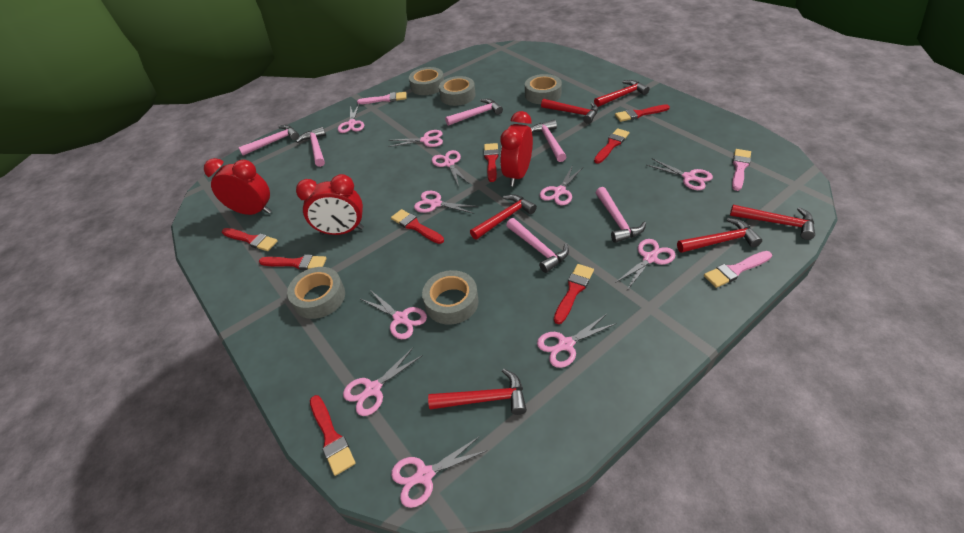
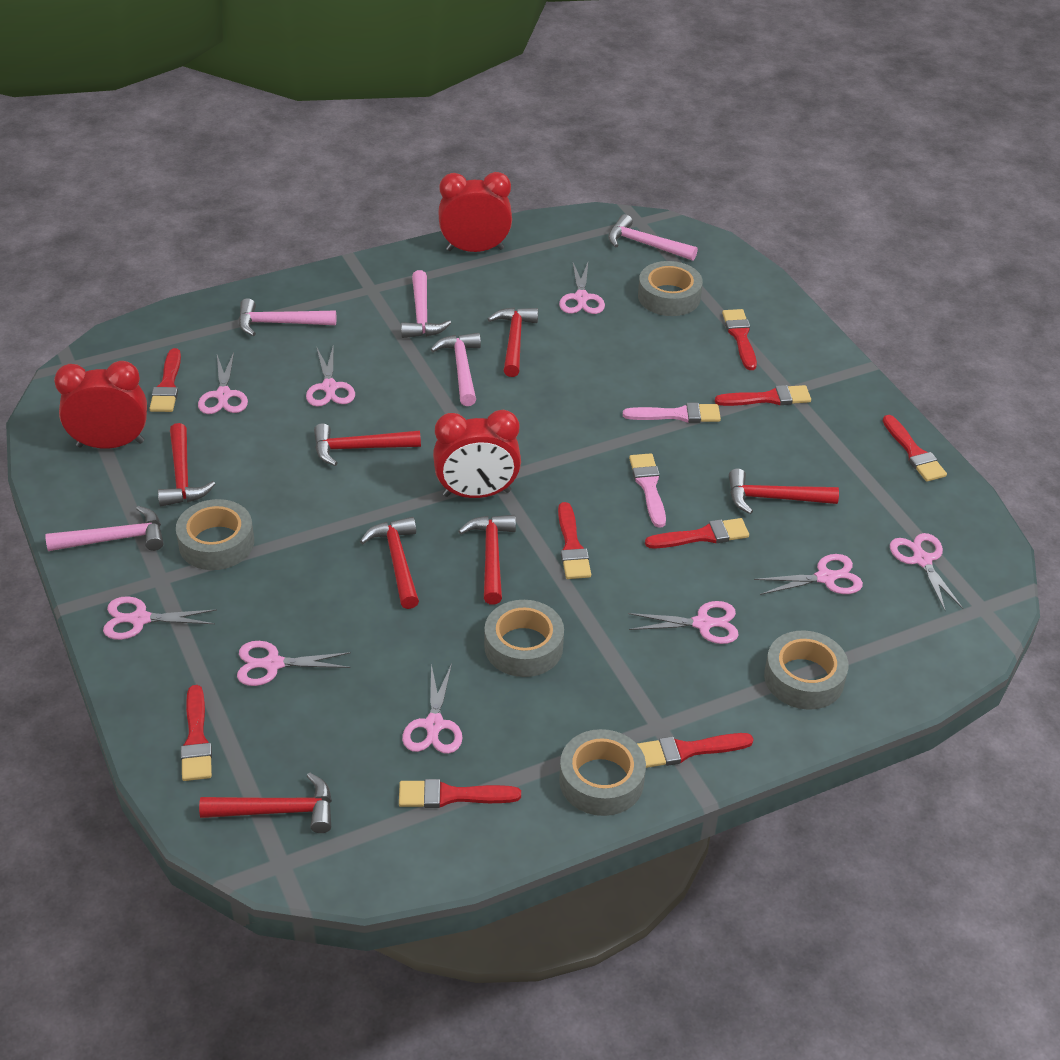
pink brush: 3 -> 2
pink hammer: 6 -> 5
pink scissors: 11 -> 9
red brush: 8 -> 9
red hammer: 6 -> 7

